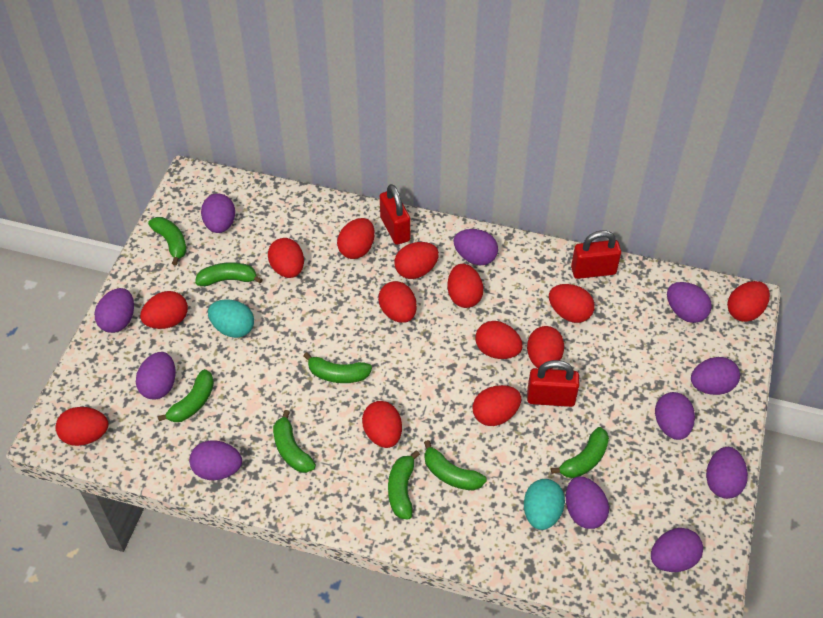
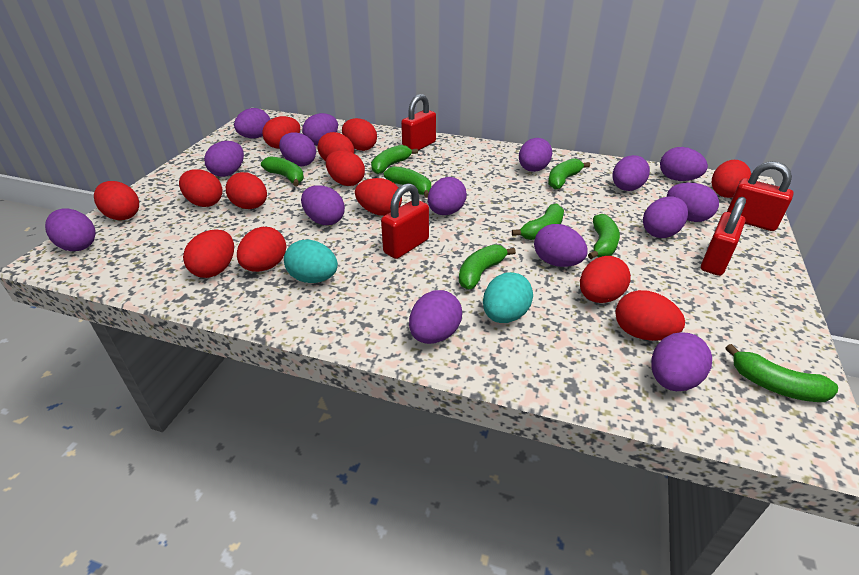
purple egg: 11 -> 15
red padlock: 3 -> 4

